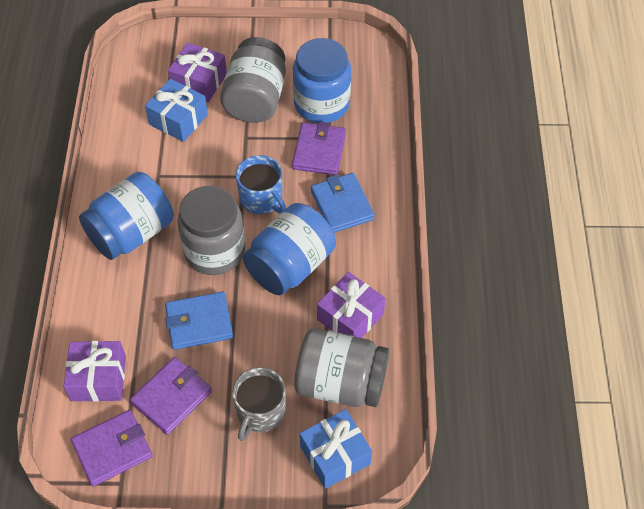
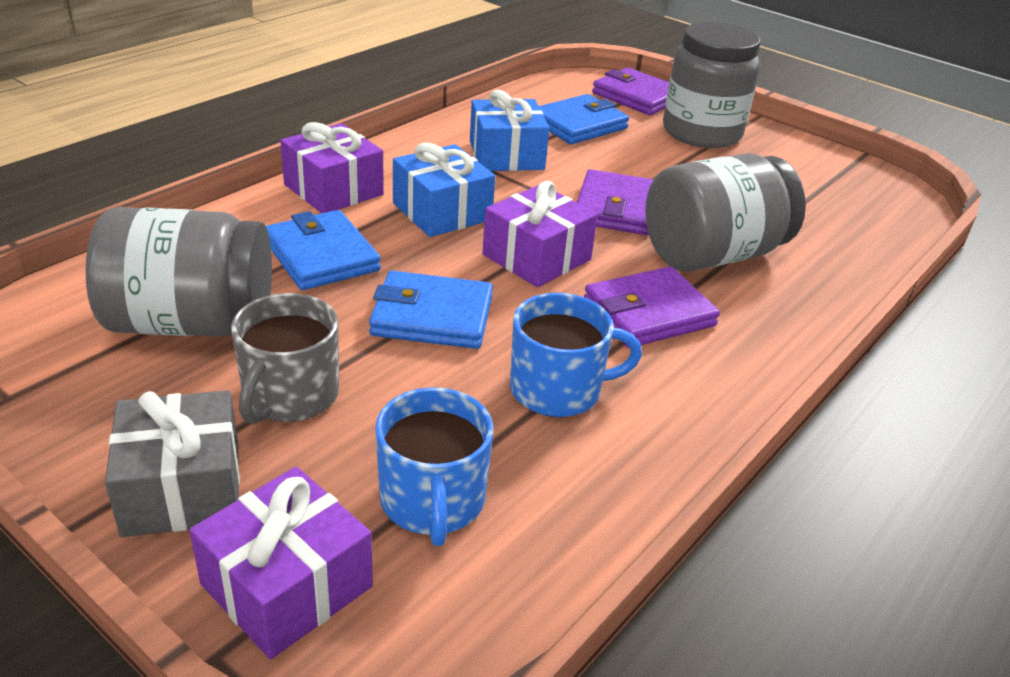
blue jar: 3 -> 0
blue mug: 1 -> 2
blue wallet: 2 -> 3
grey gift: 0 -> 1

